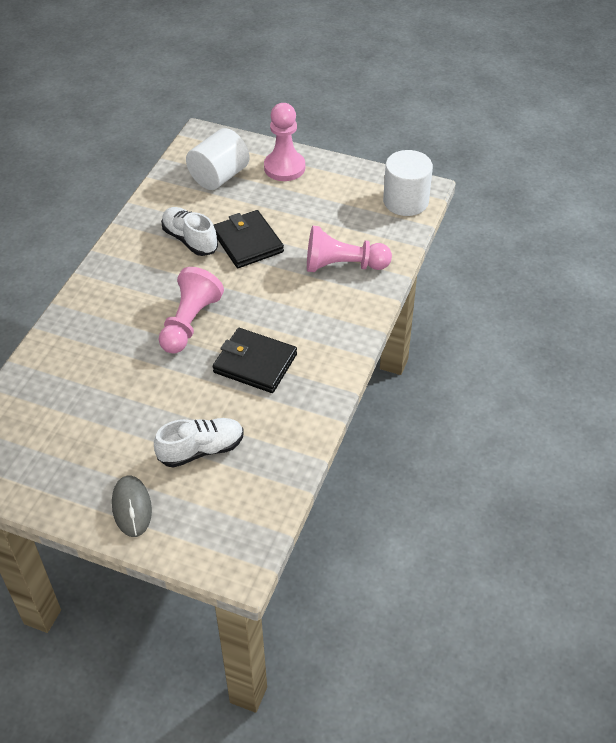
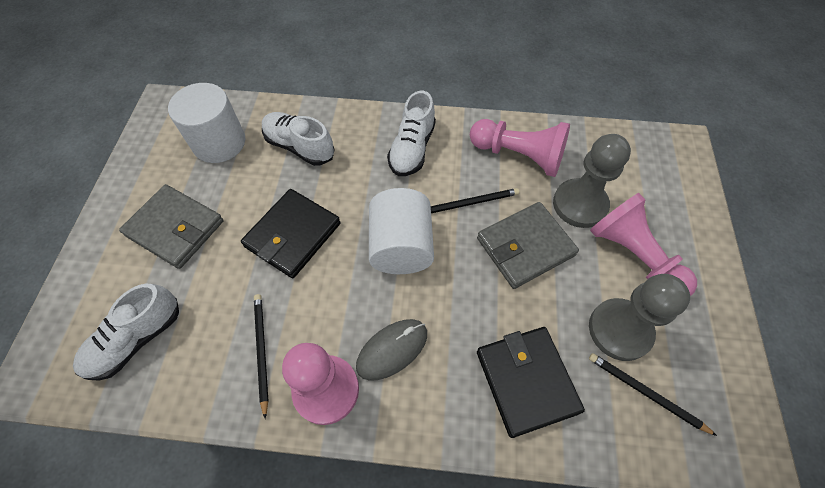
black pencil: 0 -> 3
grey pawn: 0 -> 2
grey wallet: 0 -> 2
white shoe: 2 -> 3

